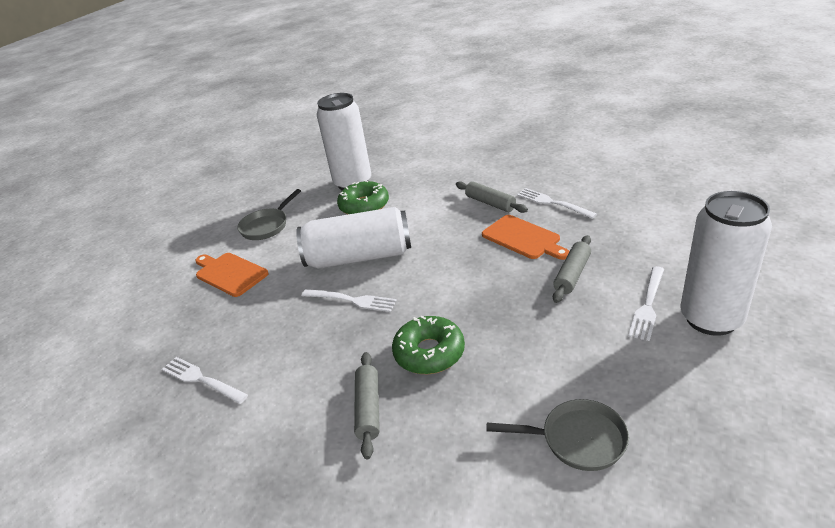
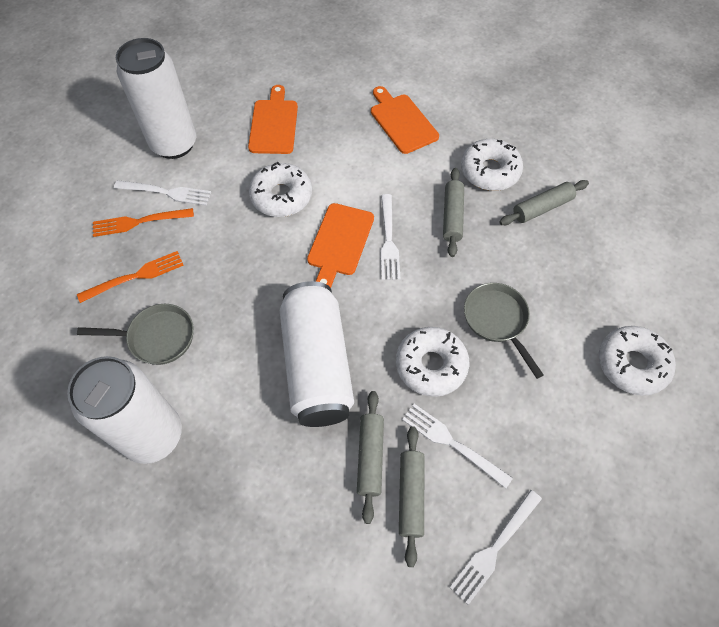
green donut: 2 -> 0
grey rolling pin: 3 -> 4
orange cutting board: 2 -> 3
orange fork: 0 -> 2
white donut: 0 -> 4

